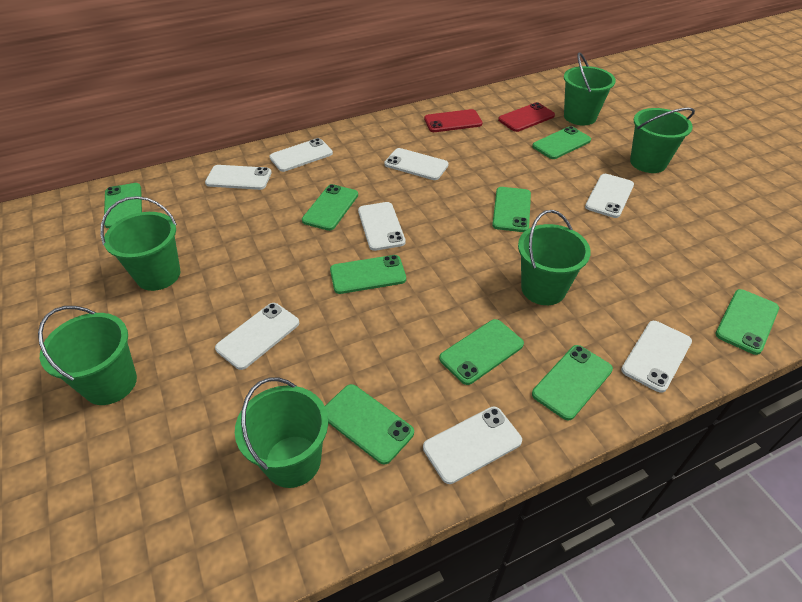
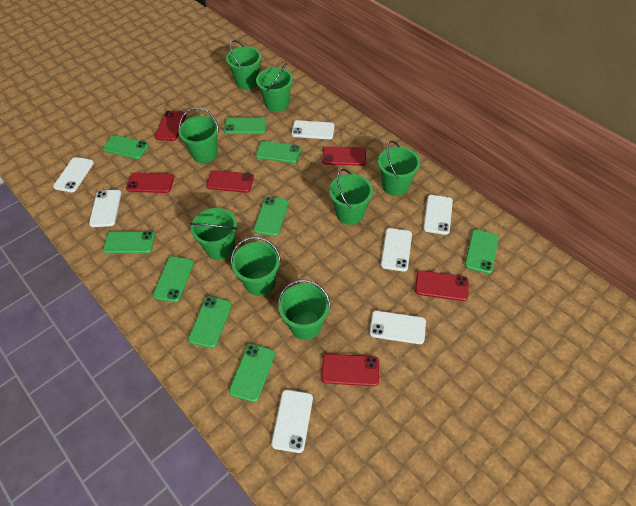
green bucket: 6 -> 8
red phone: 2 -> 6
white phone: 8 -> 7

